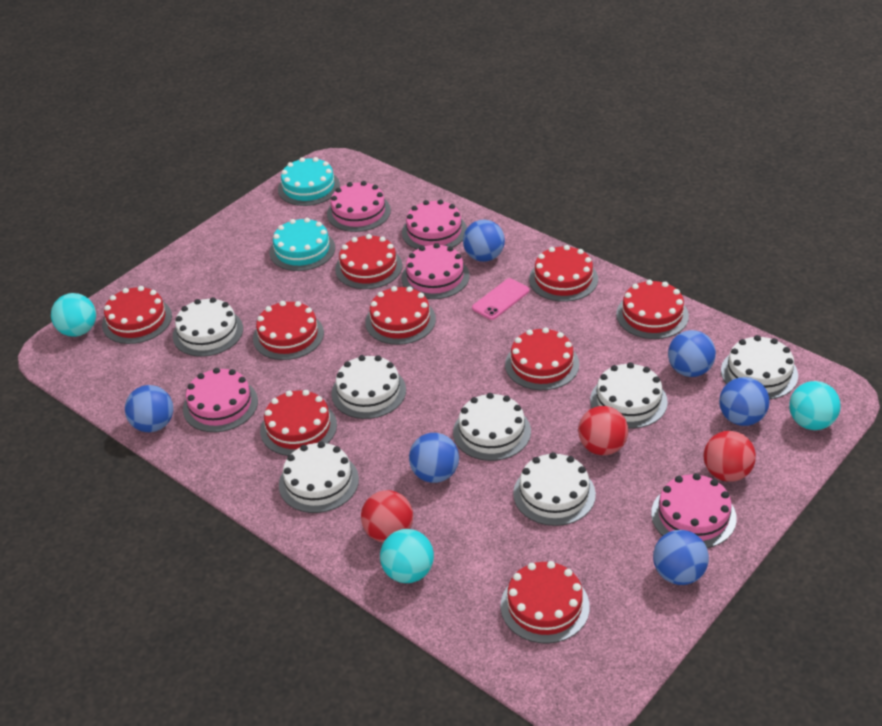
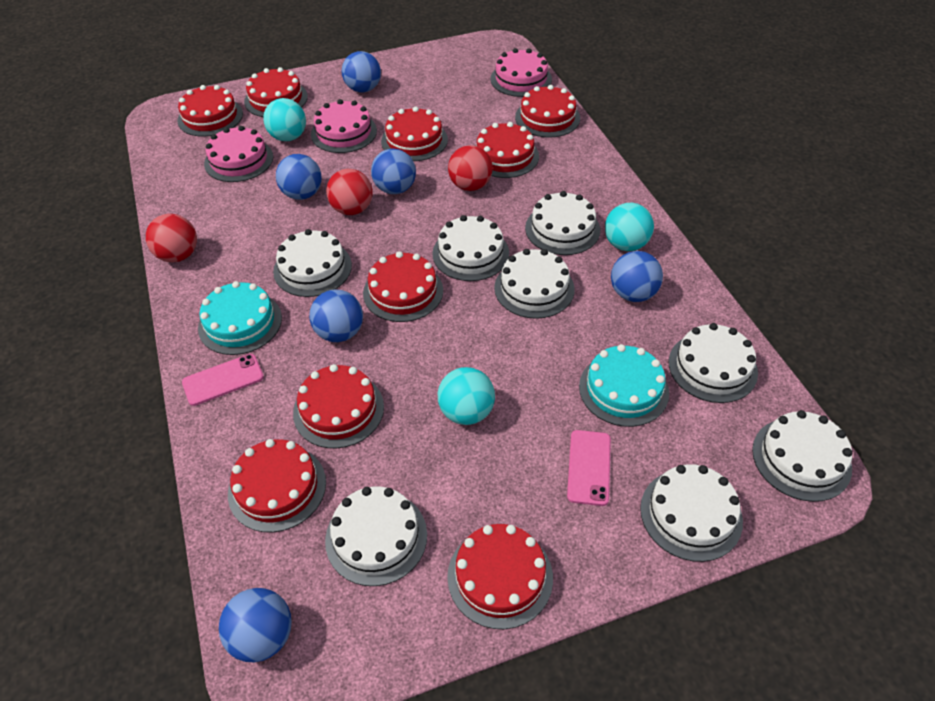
pink cake: 5 -> 3
pink phone: 1 -> 2
white cake: 7 -> 8

